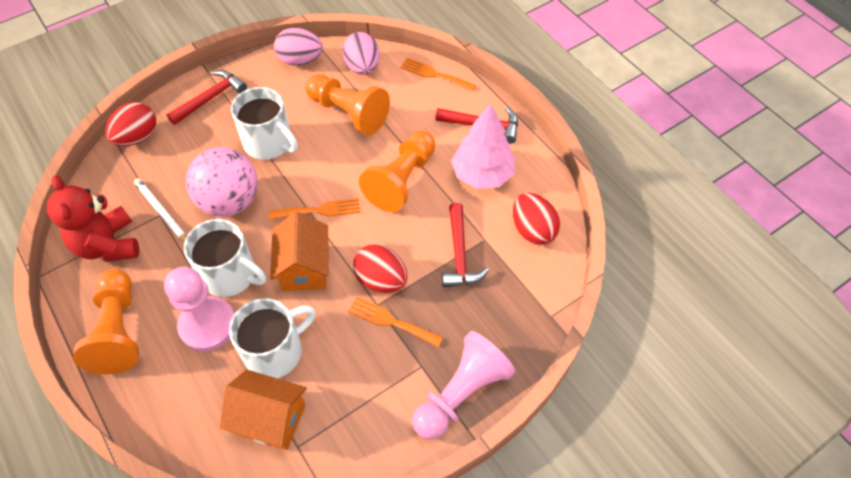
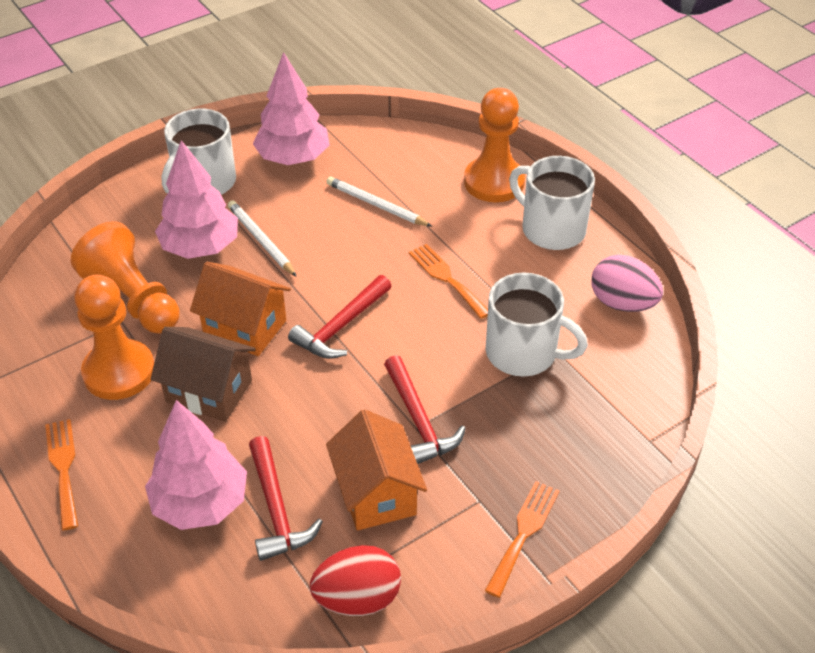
brown house: 0 -> 1
pink ball: 1 -> 0
pink egg: 2 -> 1
pink pawn: 2 -> 0
pink tree: 1 -> 3
red egg: 3 -> 1
red teddy bear: 1 -> 0
white pencil: 1 -> 2

